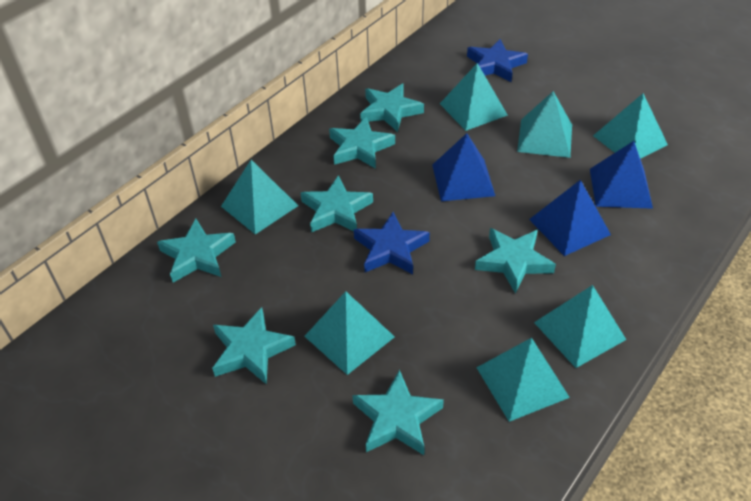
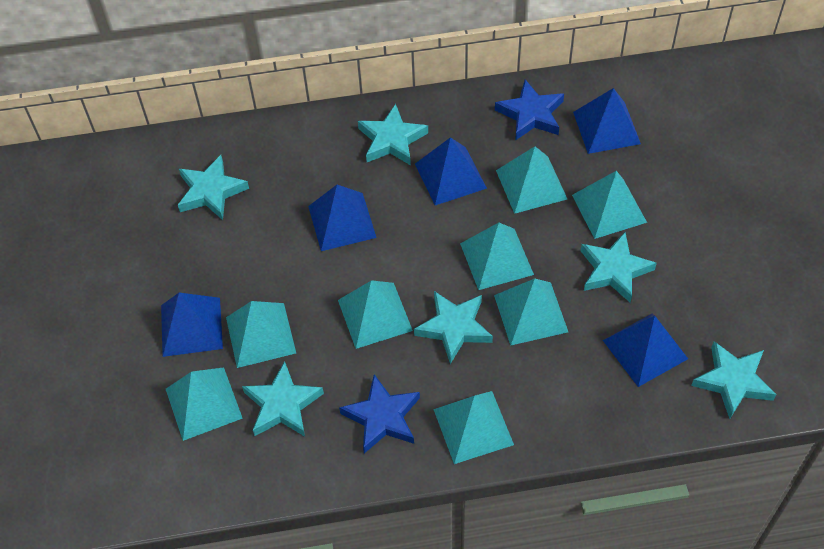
blue pyramid: 3 -> 5
turquoise pyramid: 7 -> 8
turquoise star: 7 -> 6

